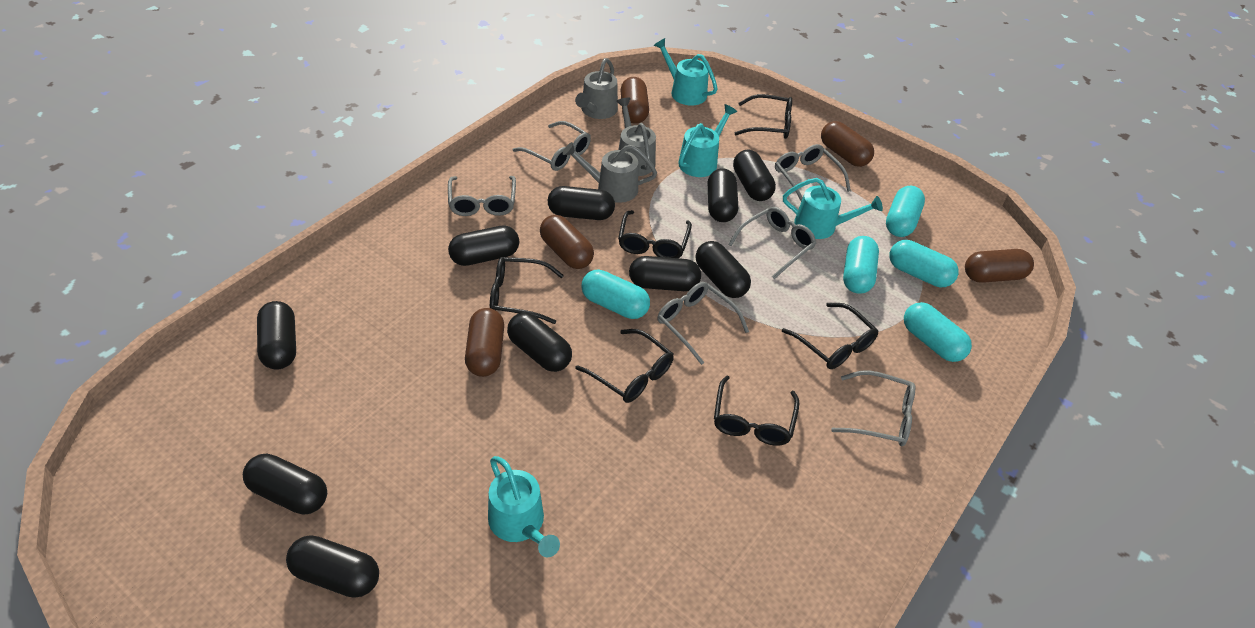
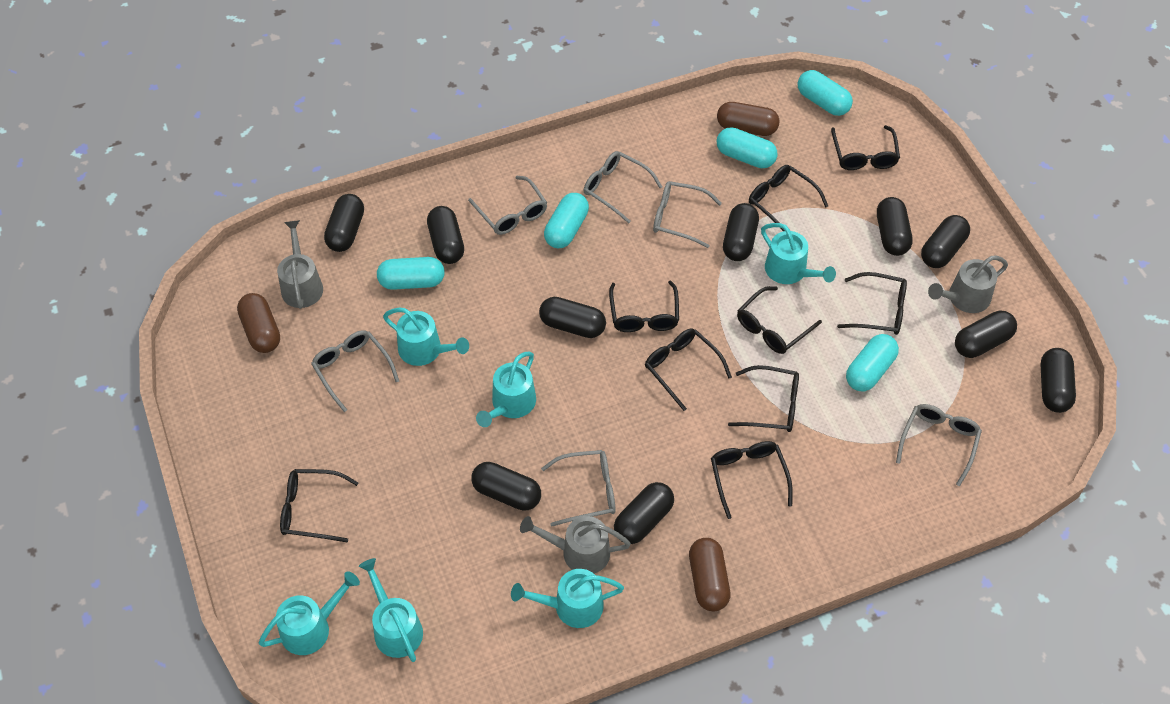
black glasses: 6 -> 9
brown capsule: 5 -> 3
turquoise watering can: 4 -> 6

